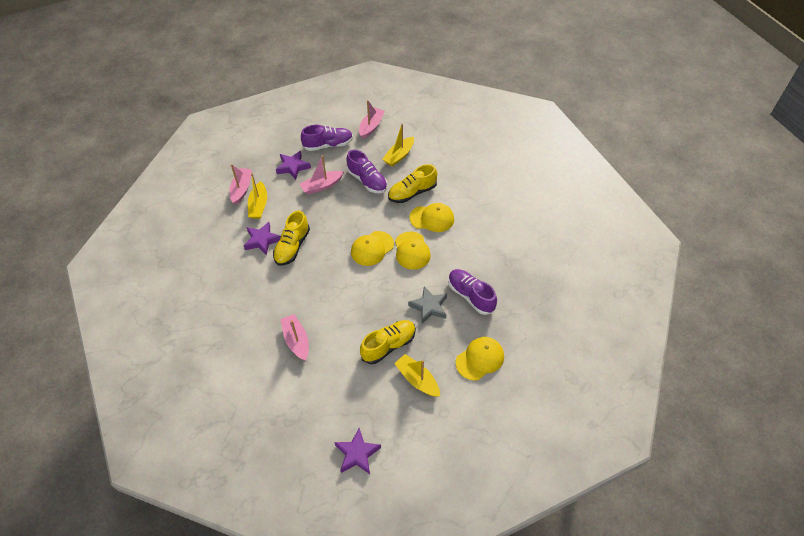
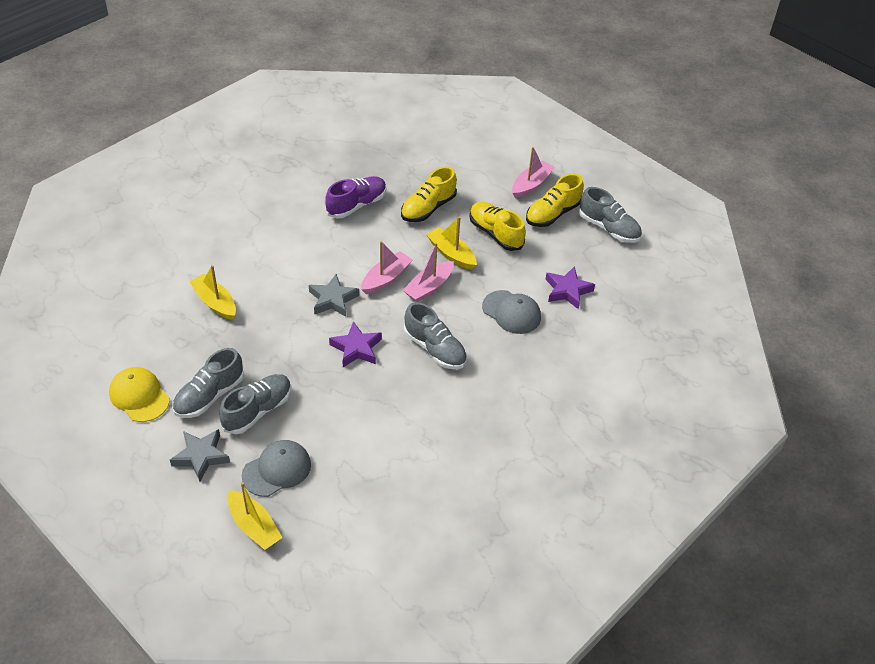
grey cap: 0 -> 2
grey shoe: 0 -> 4
grey star: 1 -> 2
pink boat: 4 -> 3
purple shoe: 3 -> 1
purple star: 3 -> 2
yellow cap: 4 -> 1

